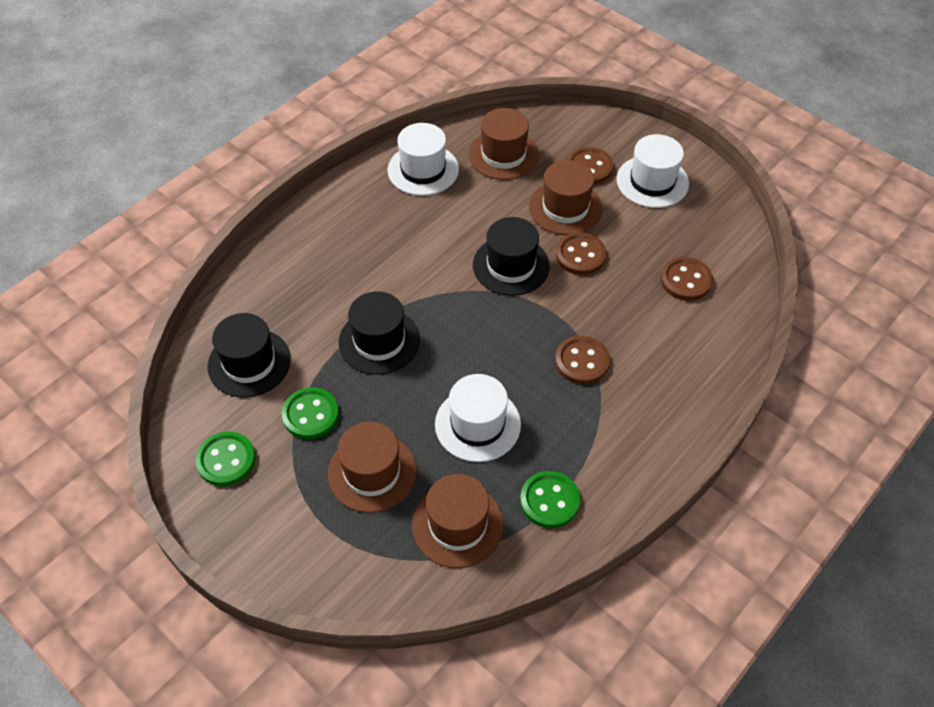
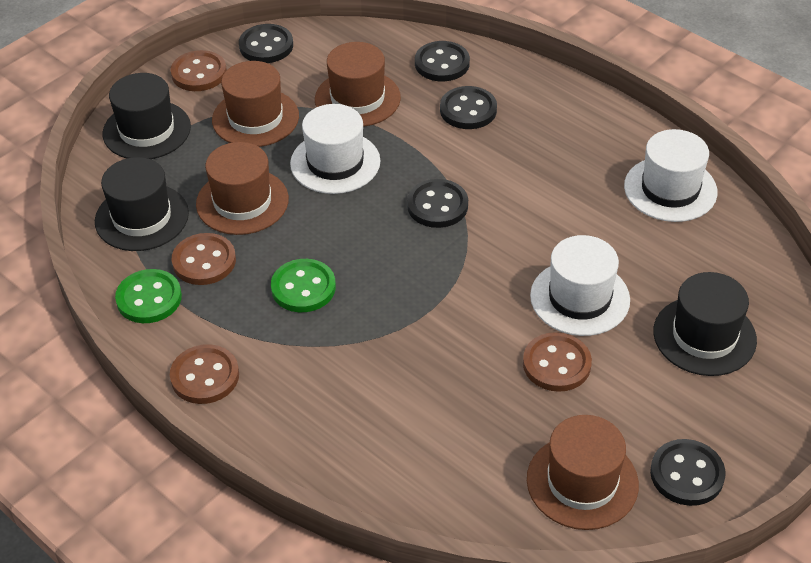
black button: 0 -> 5
green button: 3 -> 2

